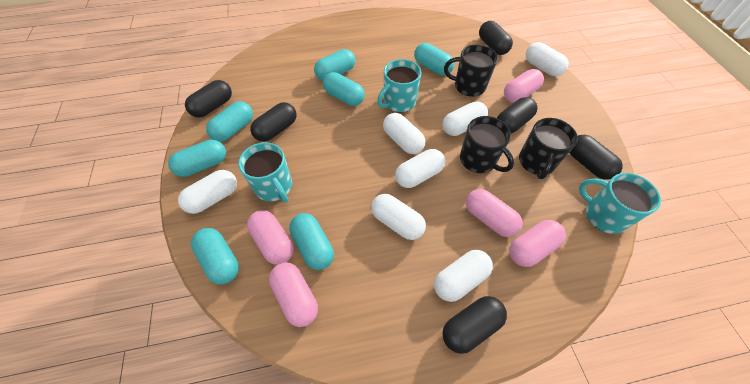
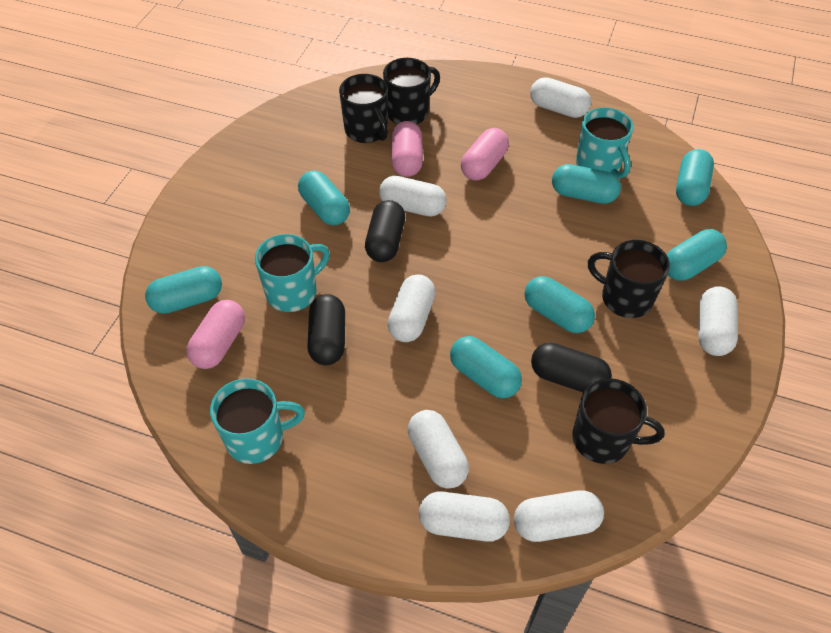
black capsule: 6 -> 3
black mug: 3 -> 4
pink capsule: 5 -> 3

